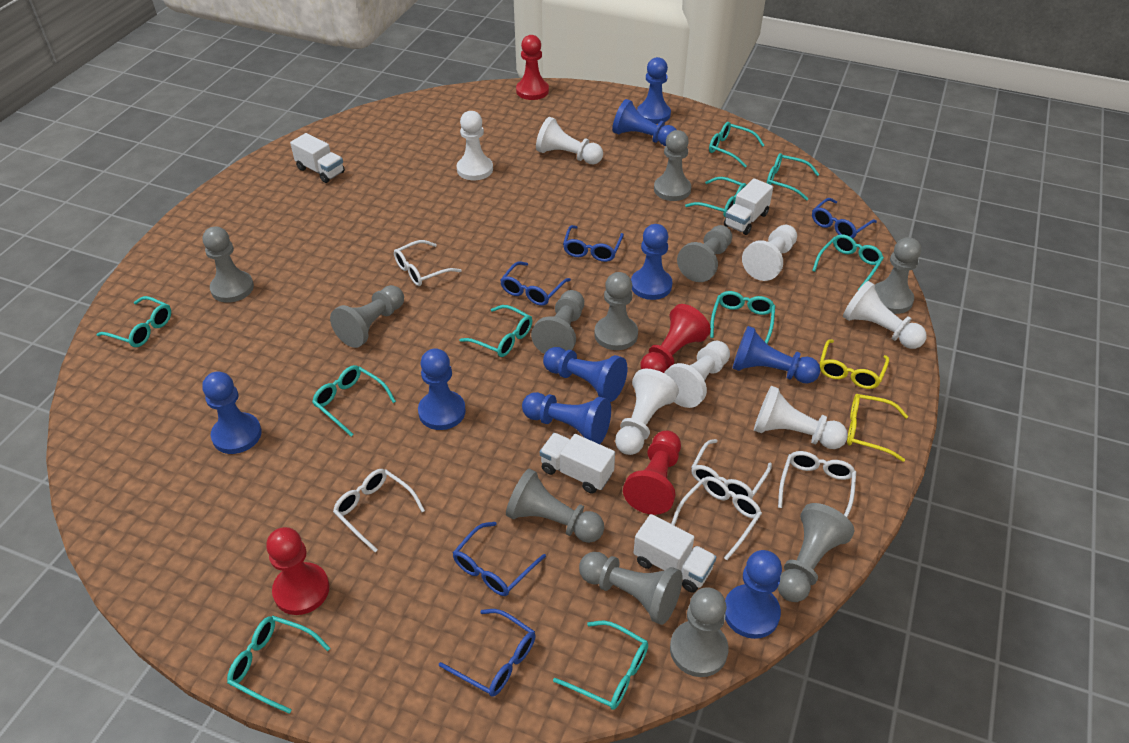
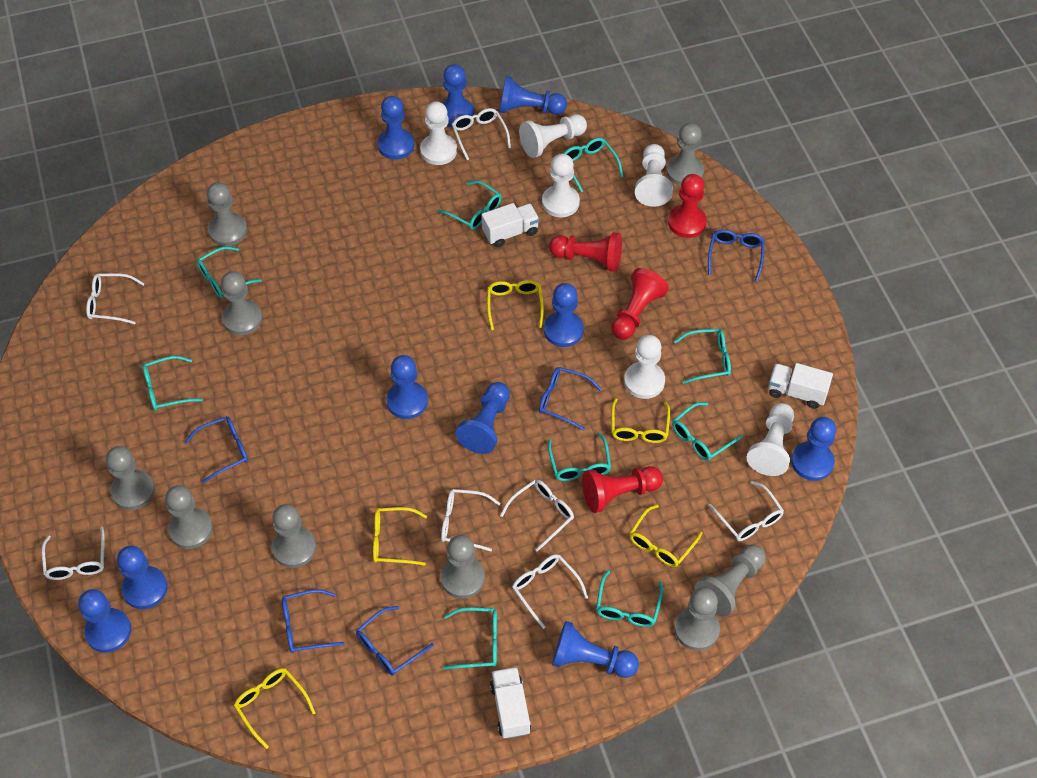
blue pawn: 9 -> 10
grey pawn: 11 -> 9
turquoise glasses: 10 -> 9
white glasses: 5 -> 7
white pawn: 7 -> 6
white truck: 4 -> 3
yellow glasses: 2 -> 5

